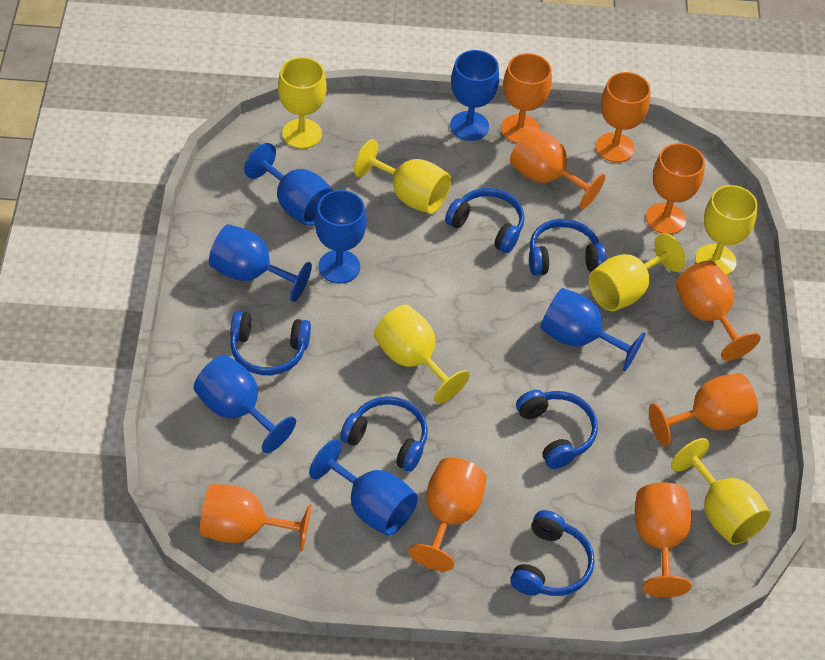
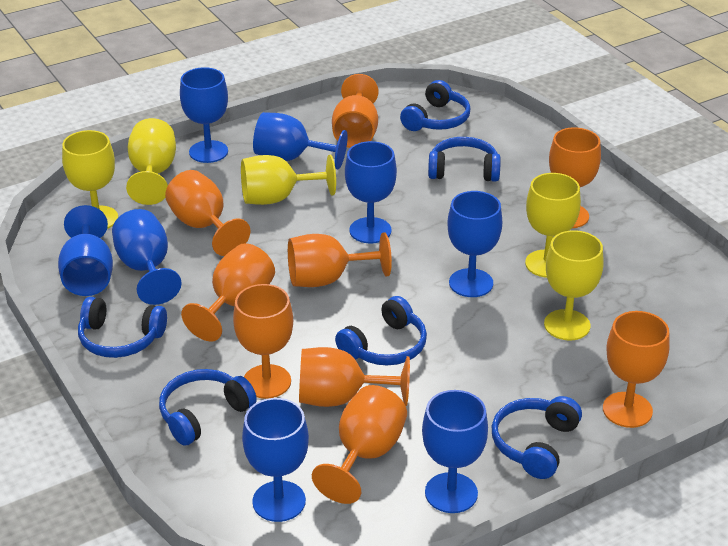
blue goblet: 7 -> 8
yellow goblet: 6 -> 5

